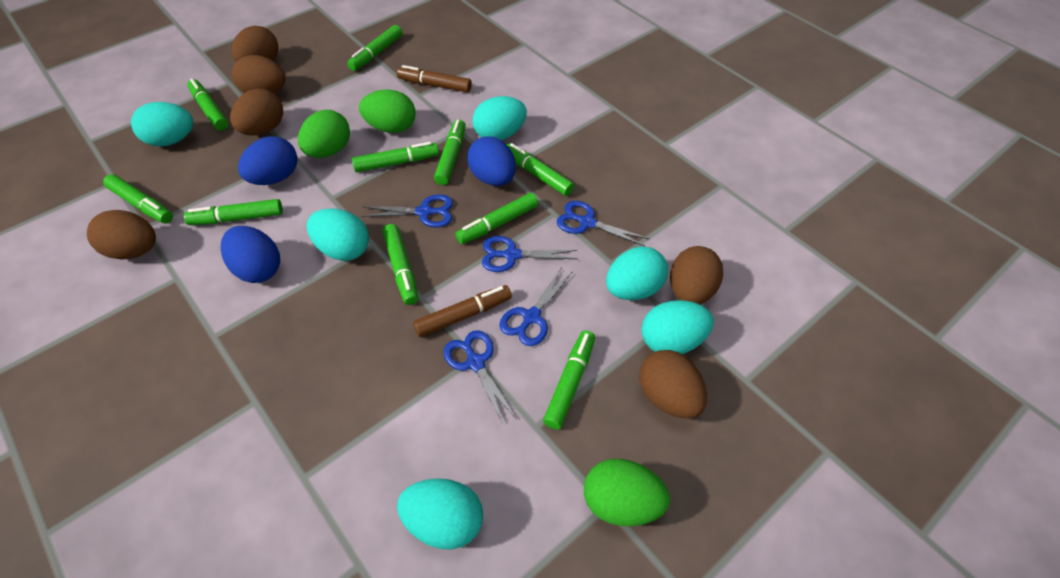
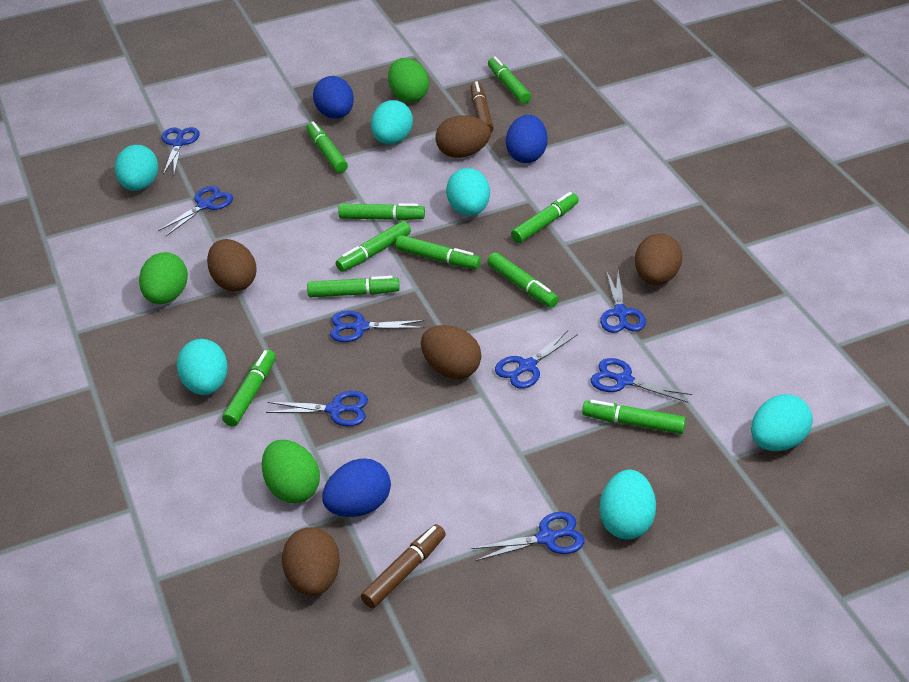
blue scissors: 5 -> 8
brown egg: 6 -> 5

